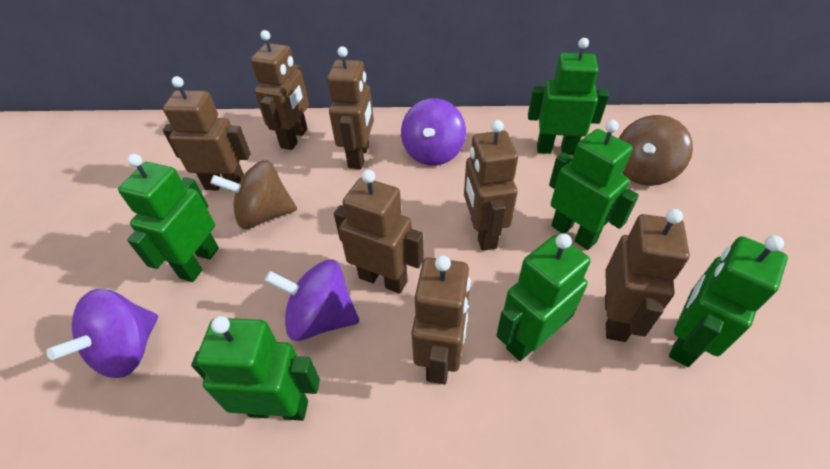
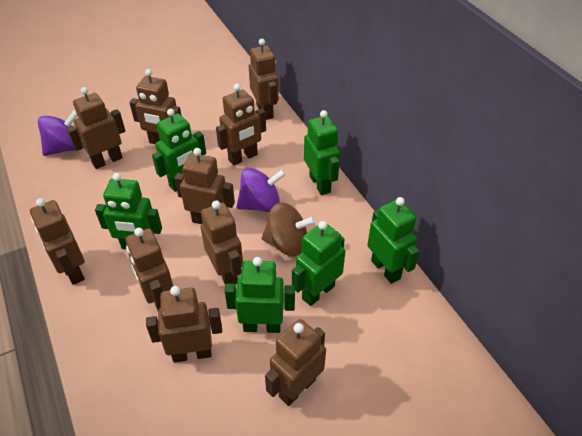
brown robot: 7 -> 10
brown spinning top: 2 -> 1
purple spinning top: 3 -> 2

